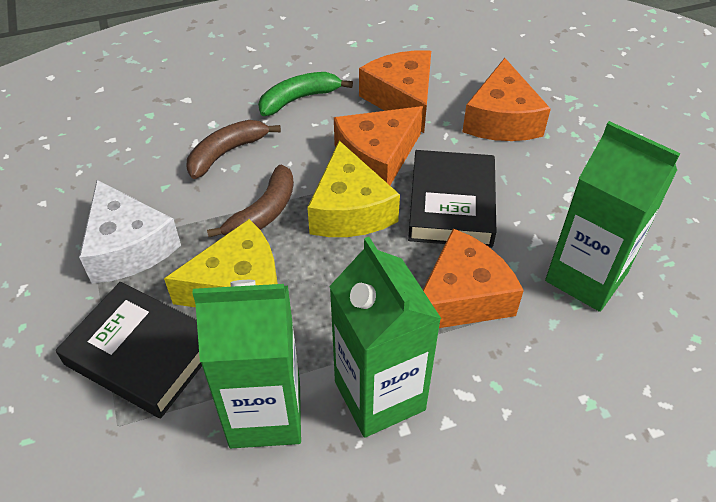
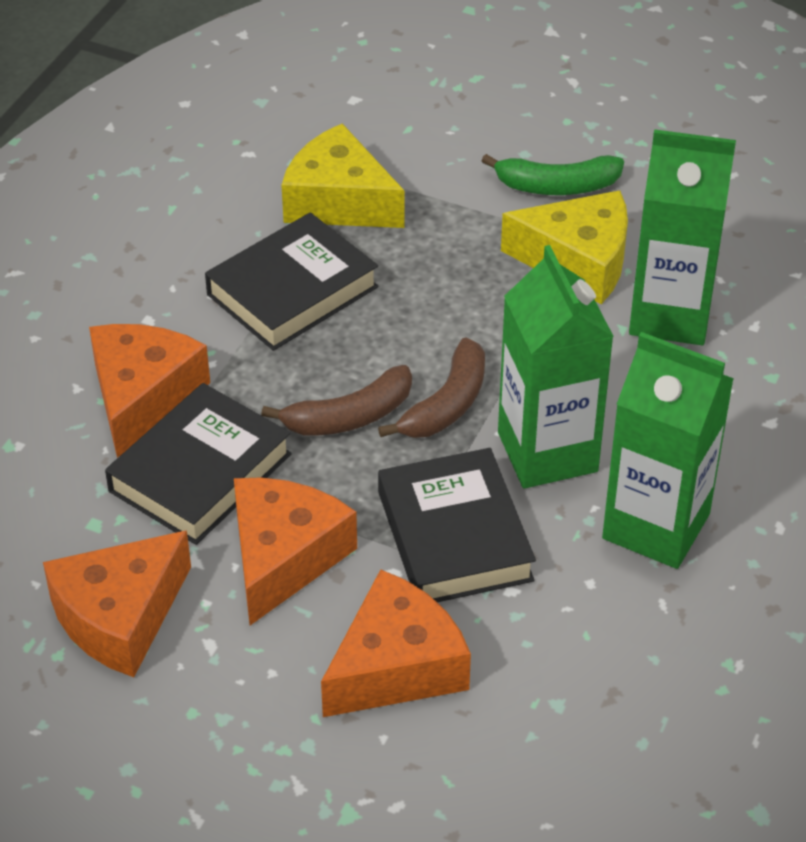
black book: 2 -> 3
white cheese: 1 -> 0

